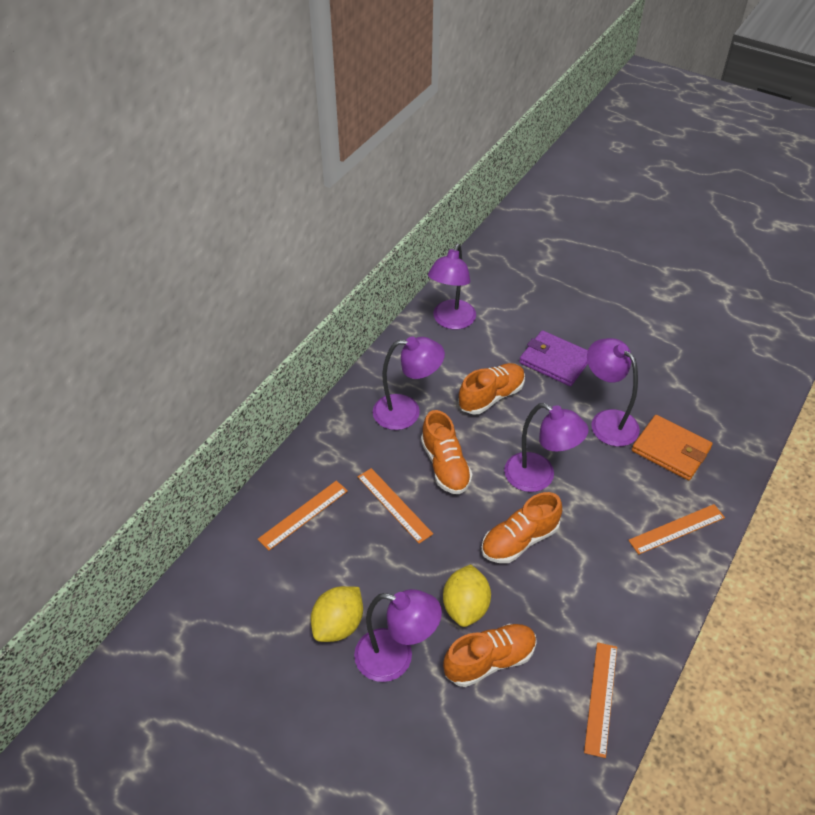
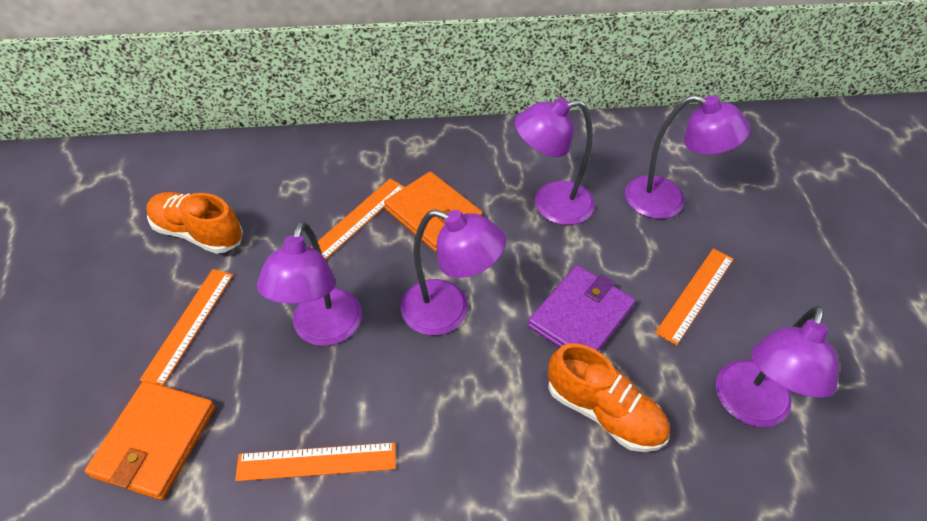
orange shoe: 4 -> 2
orange wallet: 1 -> 2
yellow lemon: 2 -> 0

